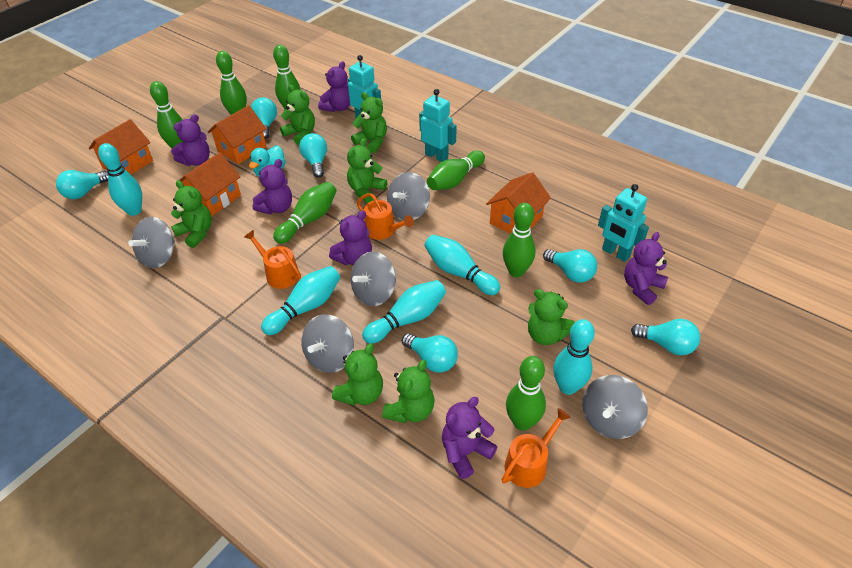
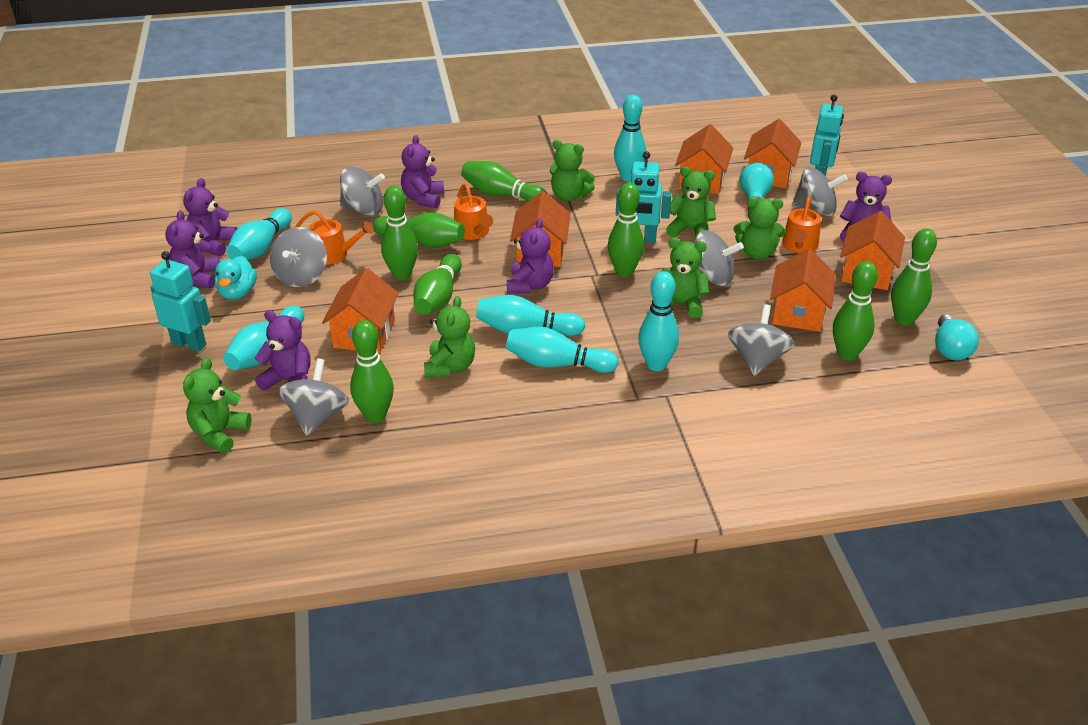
green bowling pin: 7 -> 8
green teddy bear: 7 -> 6
grey spinning top: 5 -> 6
orange house: 4 -> 6
turquoise bowling pin: 5 -> 6
turquoise light bulb: 6 -> 2

